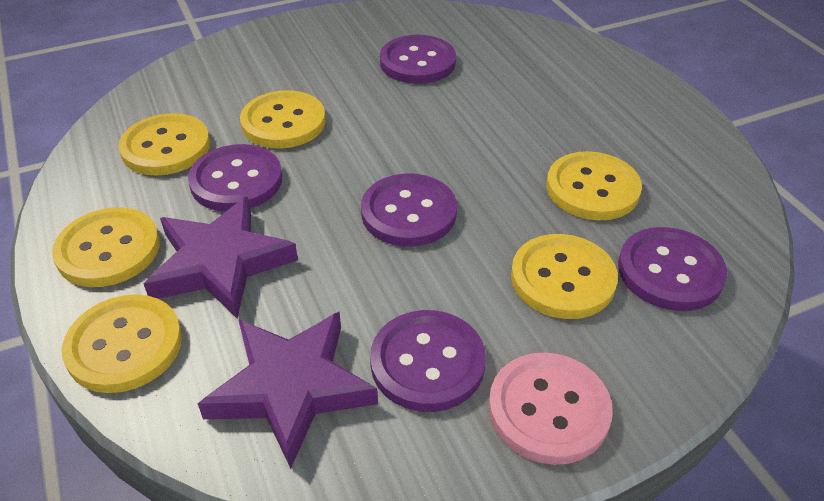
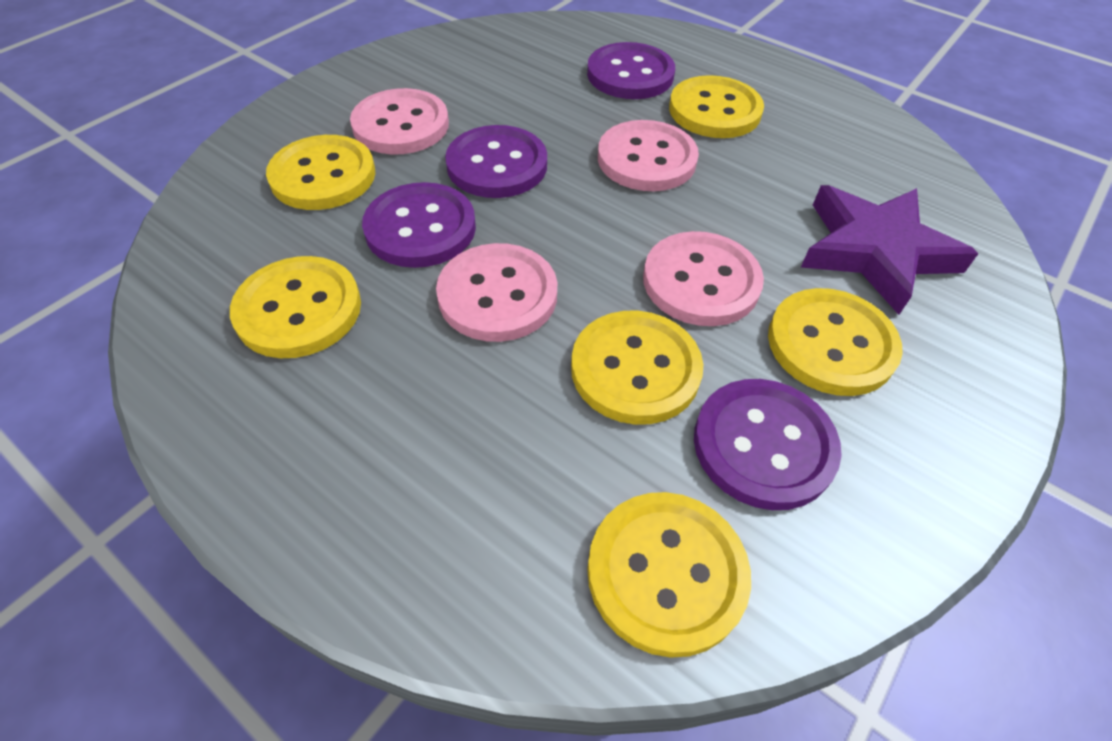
pink button: 1 -> 4
purple button: 5 -> 4
purple star: 2 -> 1

